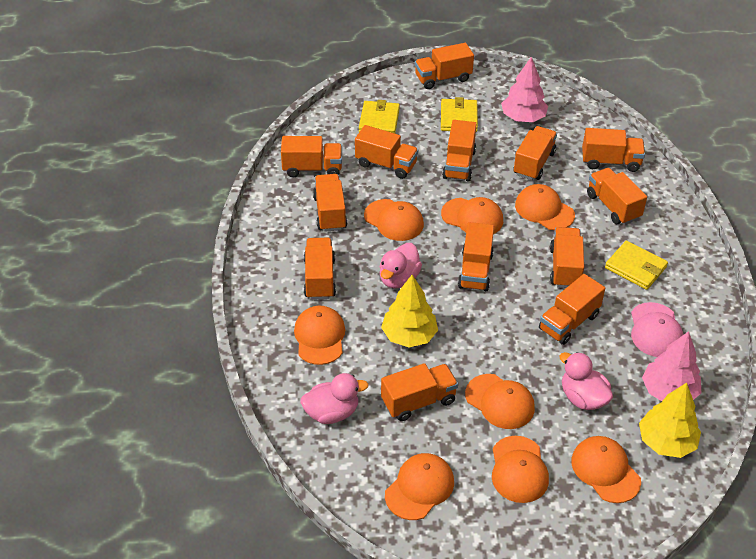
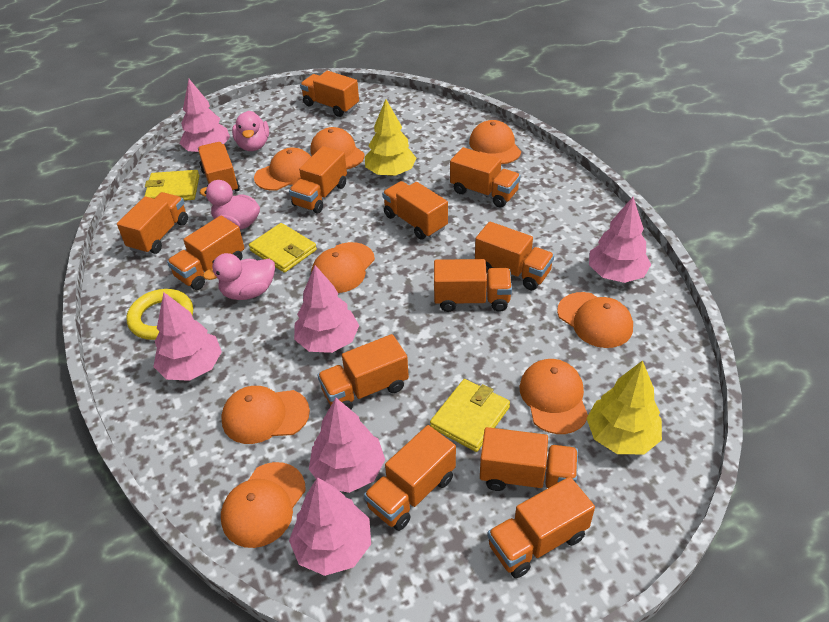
pink cap: 1 -> 0
pink tree: 2 -> 6
yellow ring: 0 -> 1

